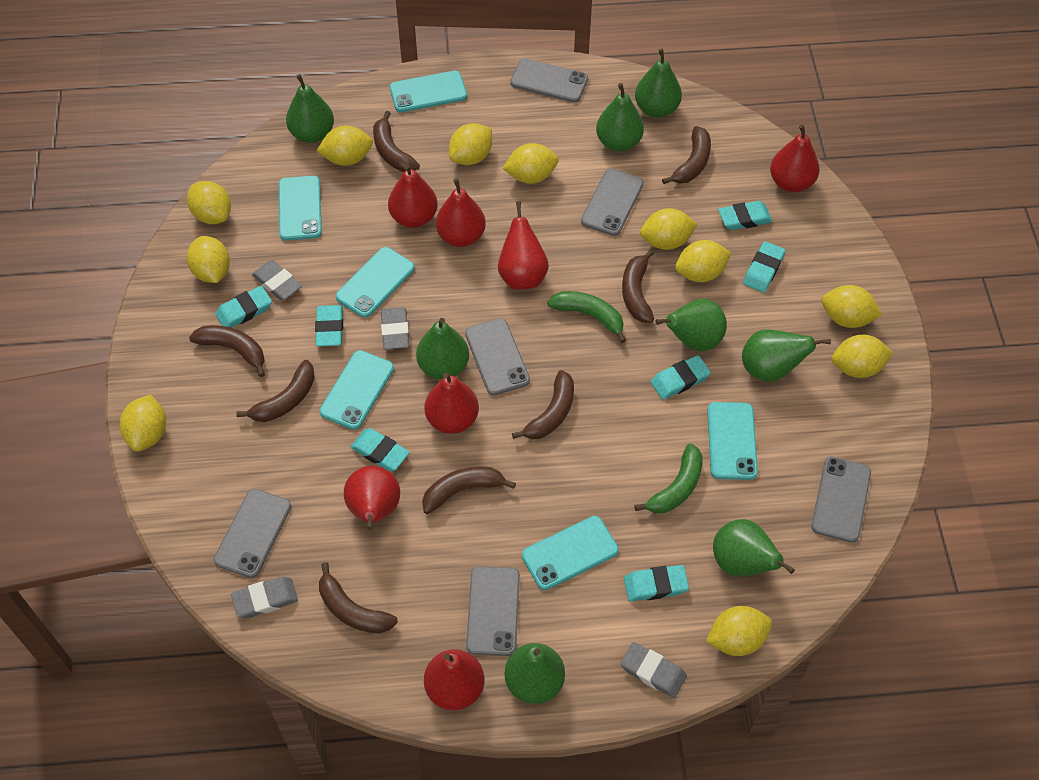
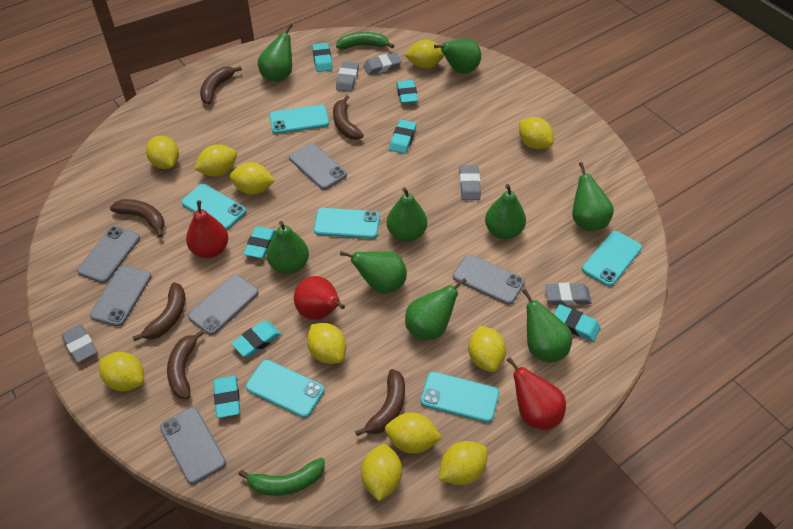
brown banana: 8 -> 6
green pear: 8 -> 9
grey eraser: 4 -> 5
red pear: 7 -> 3

